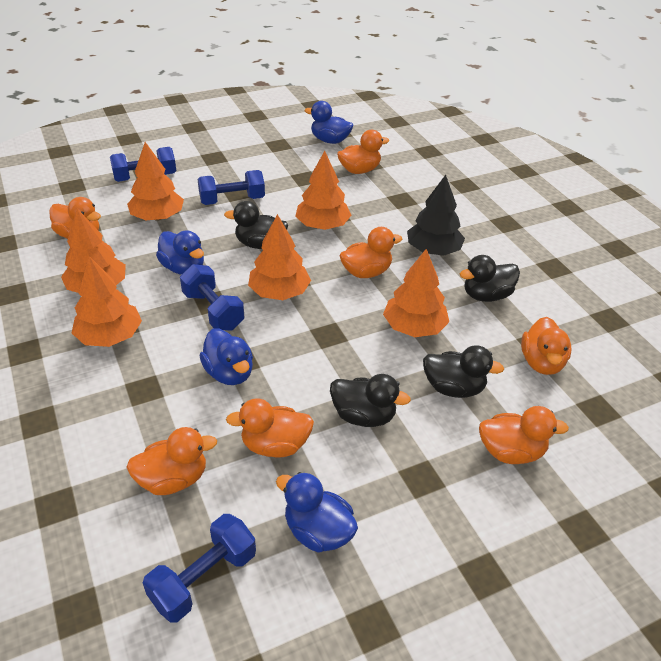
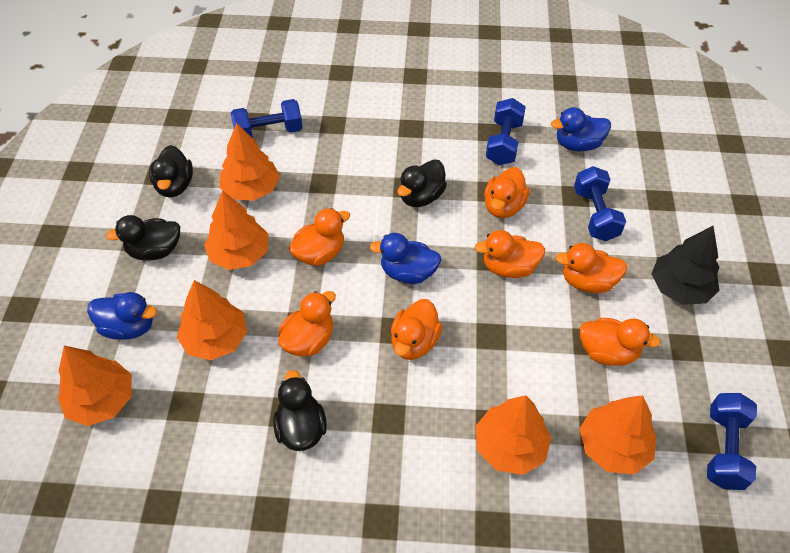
blue duck: 4 -> 3

